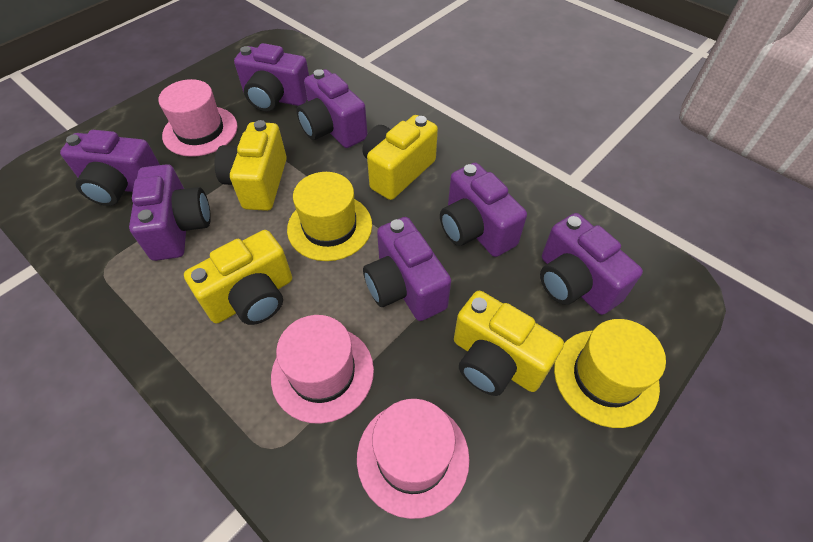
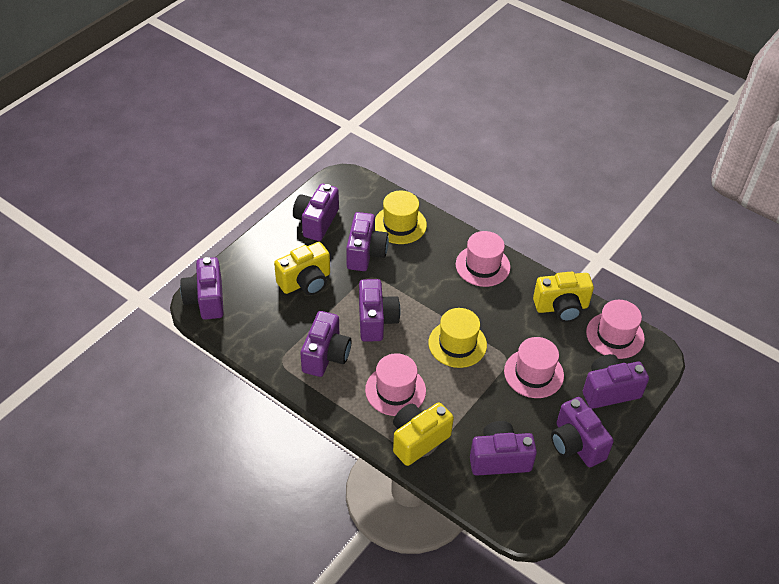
pink hat: 3 -> 4
purple camera: 7 -> 8
yellow camera: 4 -> 3

